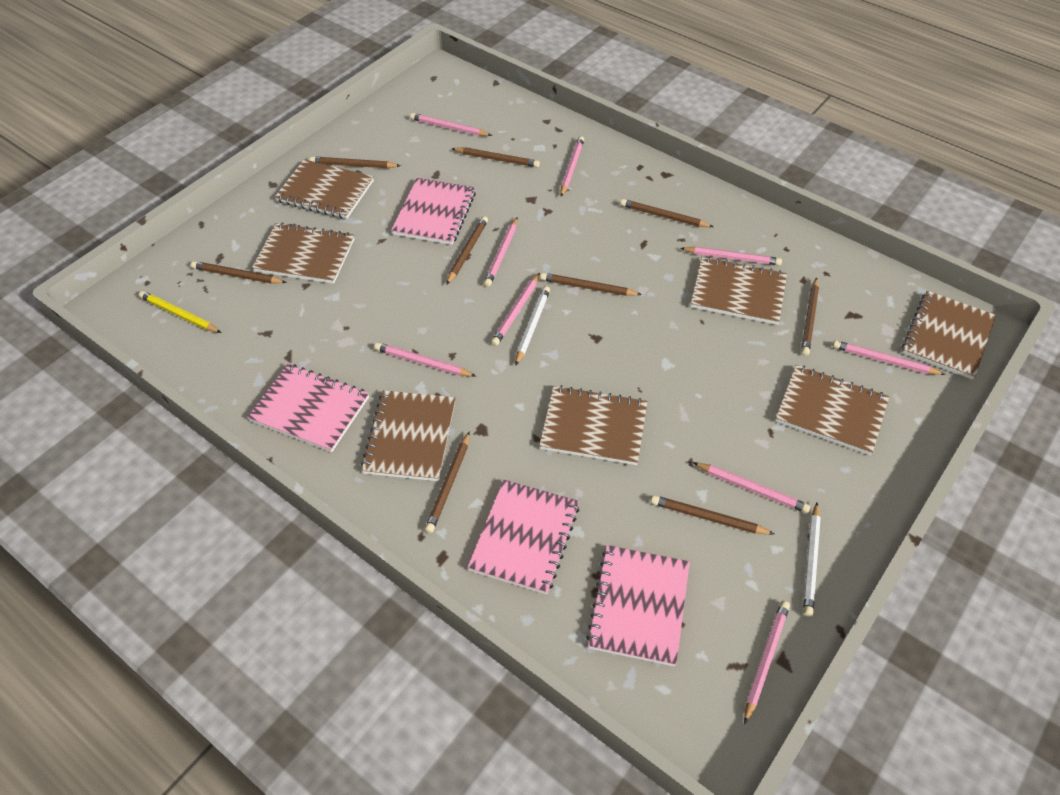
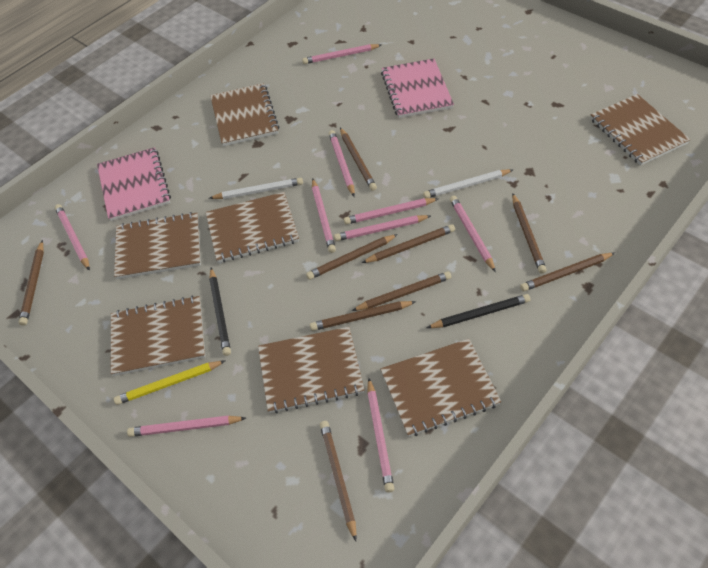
black pencil: 0 -> 2
pink notebook: 4 -> 2

